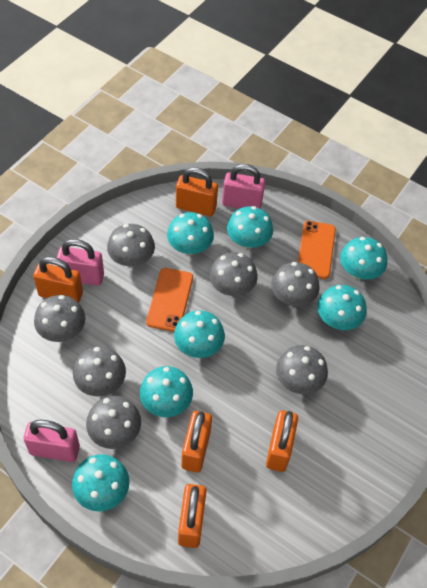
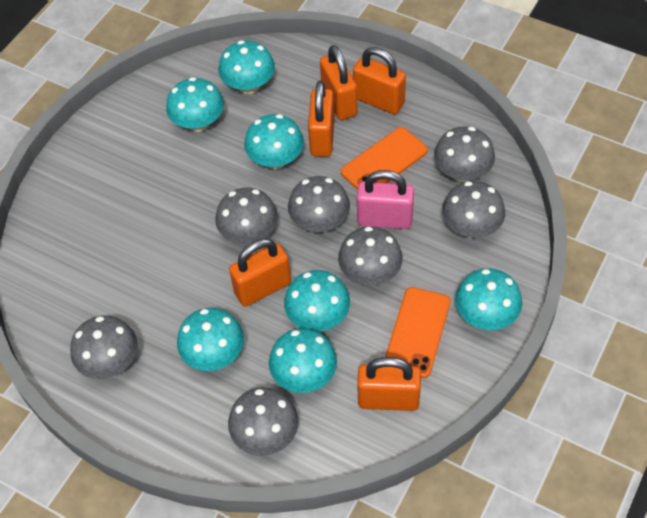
pink padlock: 3 -> 1

